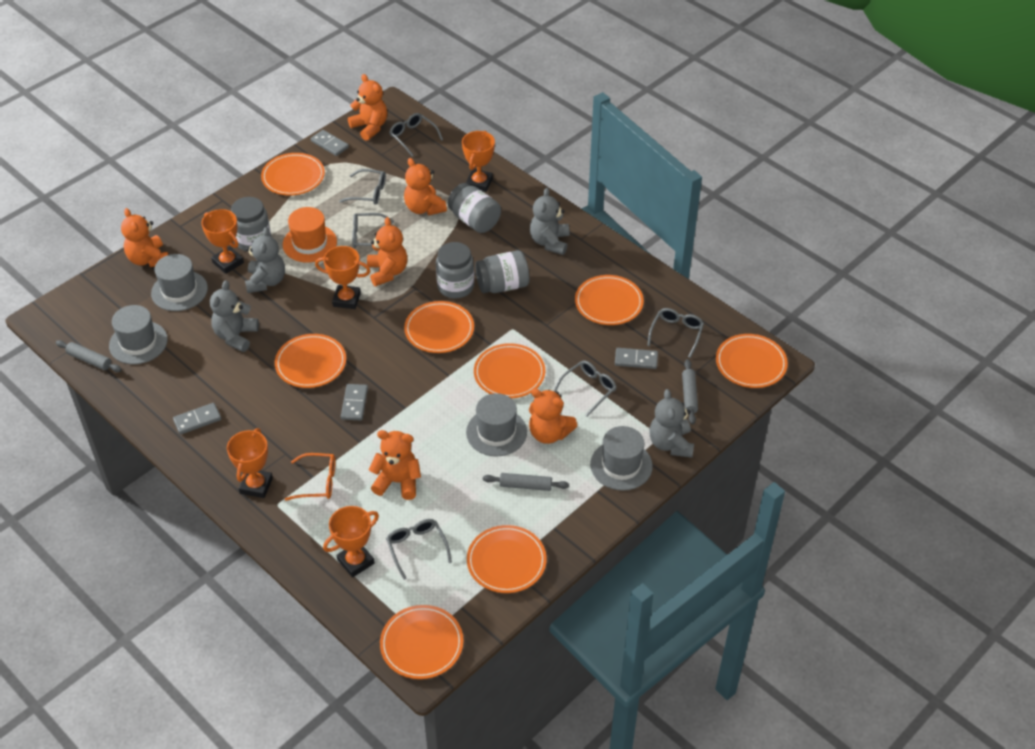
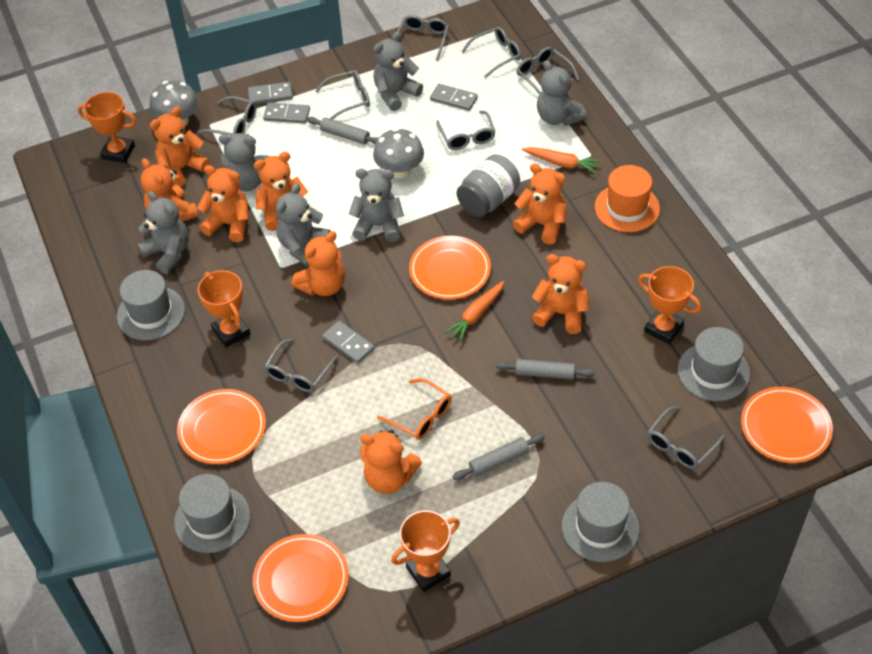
grey glasses: 6 -> 8
grey jar: 4 -> 1
grey mushroom: 0 -> 2
grey teddy bear: 4 -> 6
orange carrot: 0 -> 2
orange plate: 8 -> 4
orange teddy bear: 6 -> 8
orange trophy: 5 -> 4

